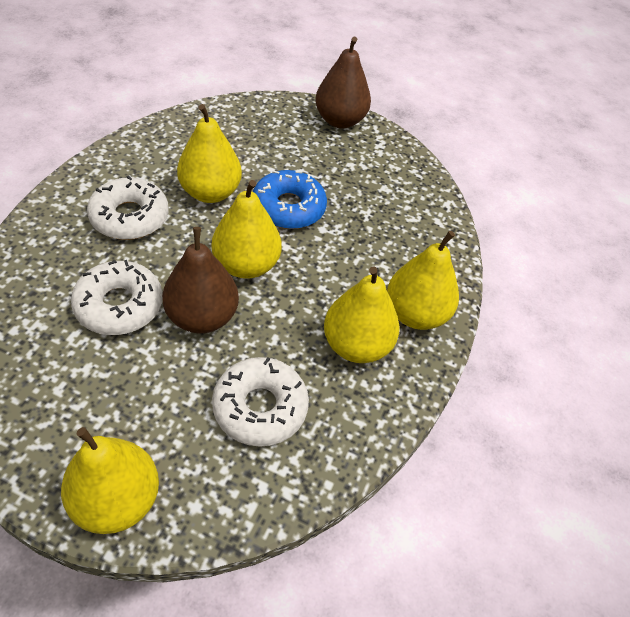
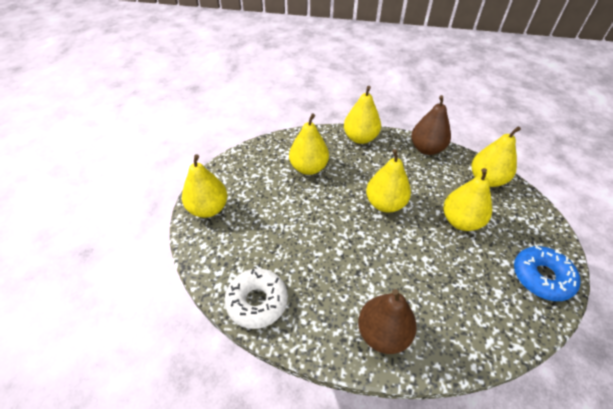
white donut: 3 -> 1
yellow pear: 5 -> 6

